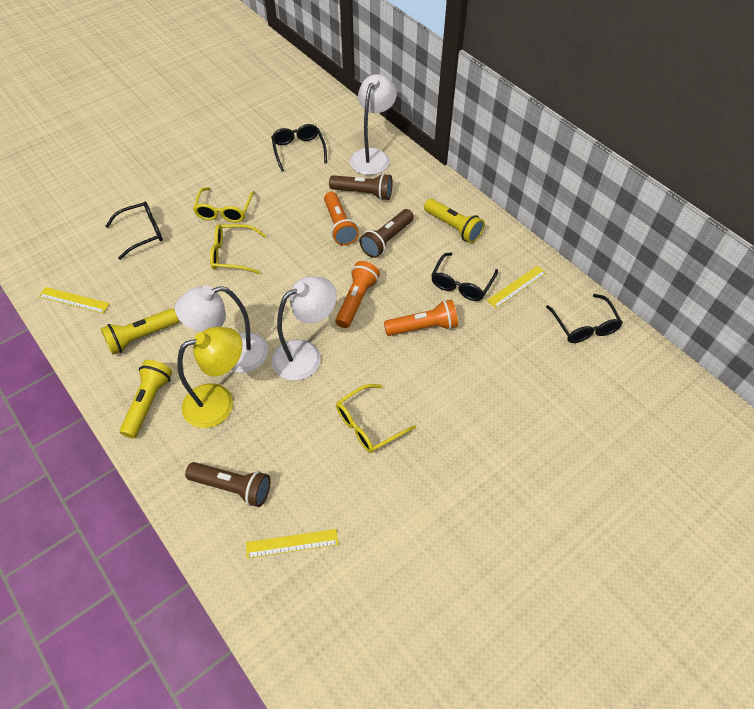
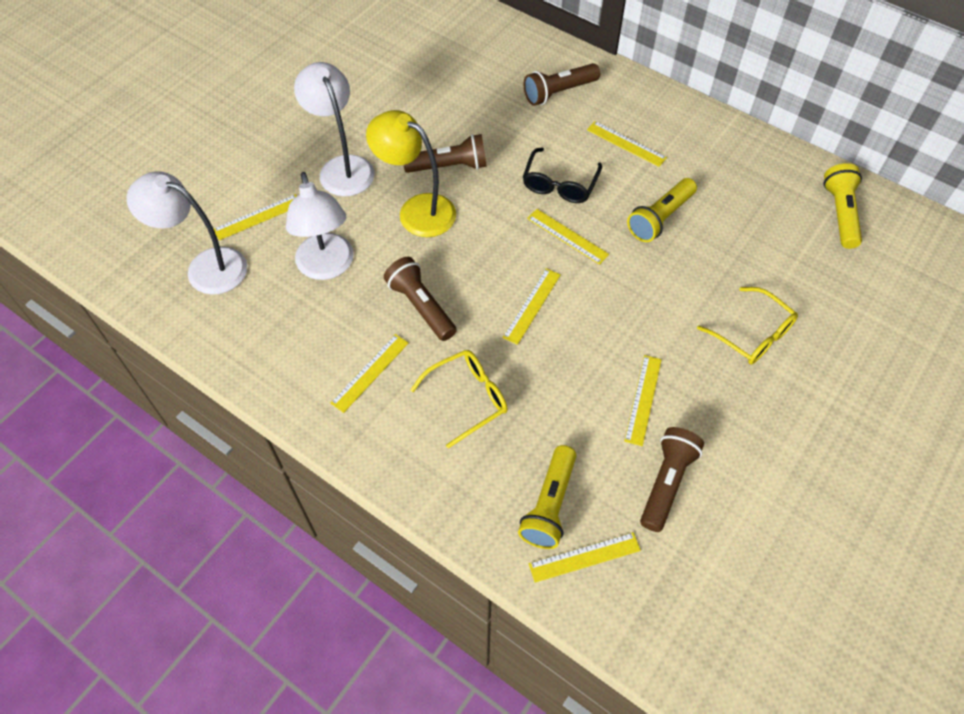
black glasses: 4 -> 1
brown flashlight: 3 -> 4
orange flashlight: 3 -> 0
yellow glasses: 3 -> 2
yellow ruler: 3 -> 7

